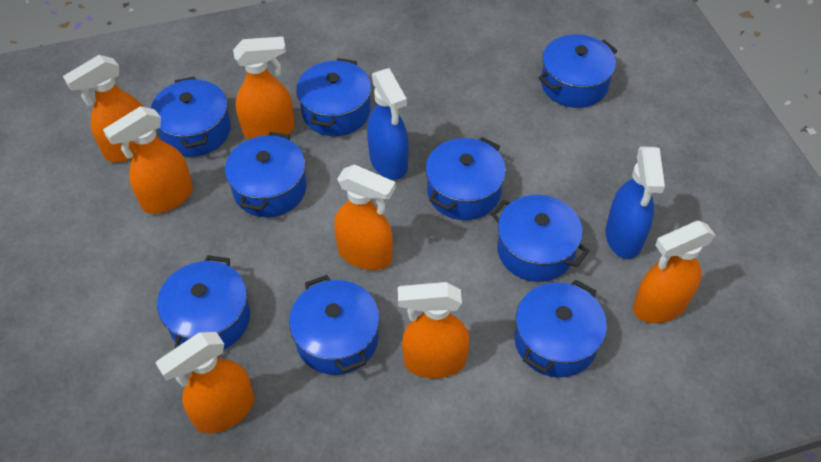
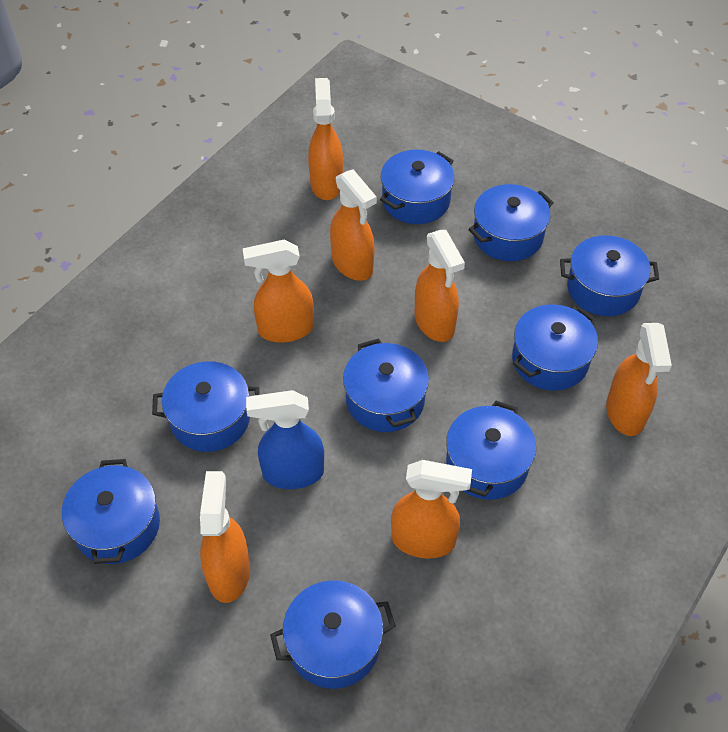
blue spray bottle: 2 -> 1

